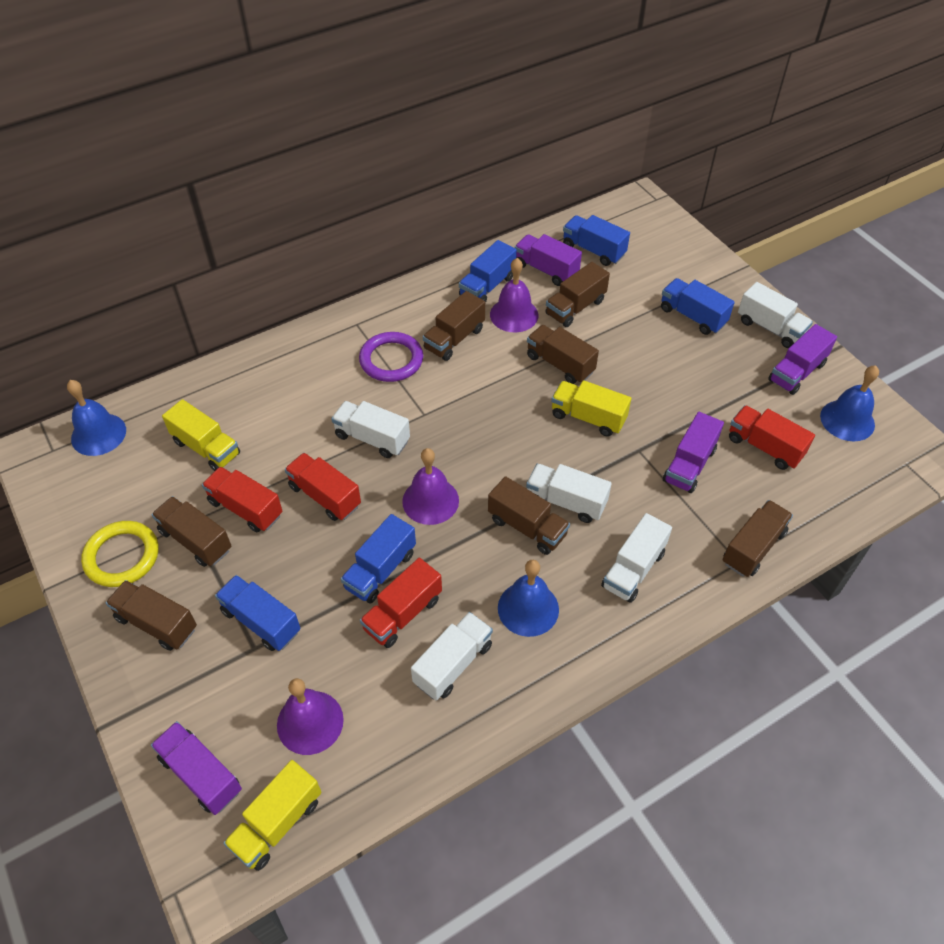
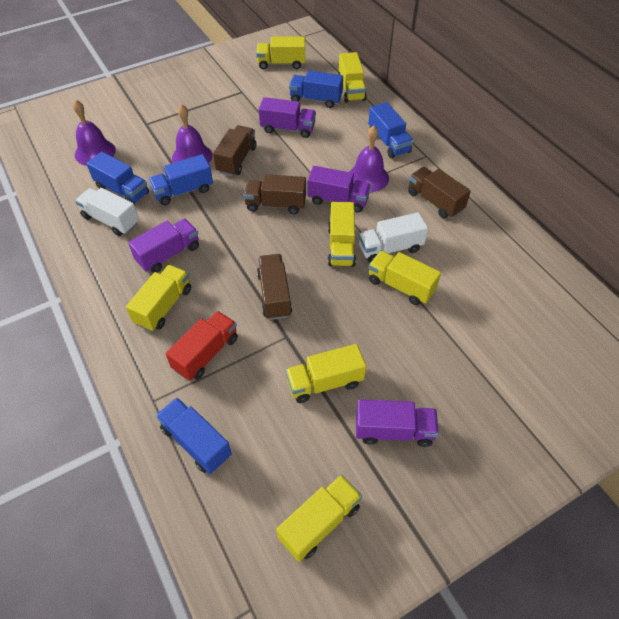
blue bell: 3 -> 0
brown truck: 7 -> 4
purple ring: 1 -> 0
red truck: 4 -> 1
white truck: 5 -> 2
yellow ring: 1 -> 0
yellow truck: 3 -> 7

